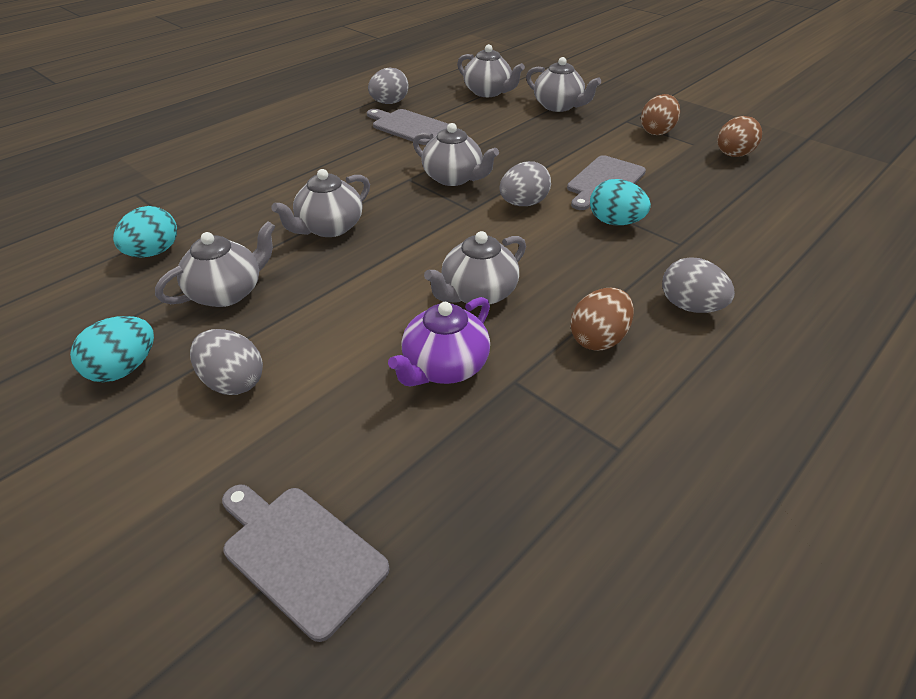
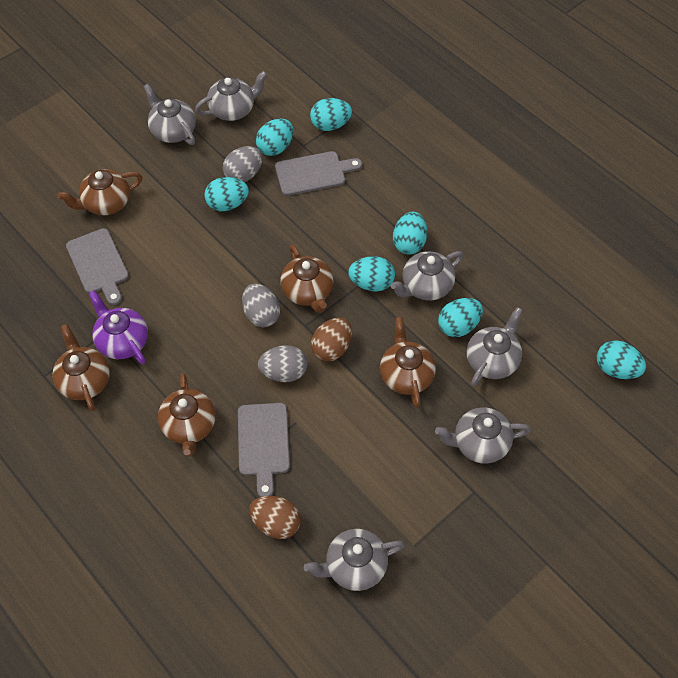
brown egg: 3 -> 2
brown teapot: 0 -> 5
grey egg: 4 -> 3
turquoise egg: 3 -> 7

